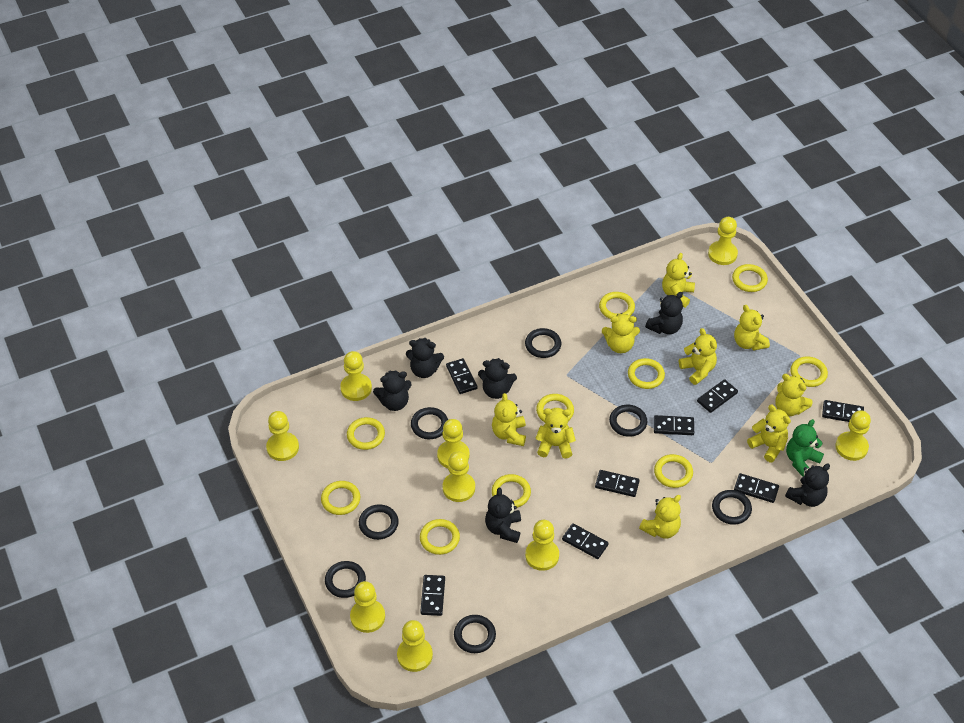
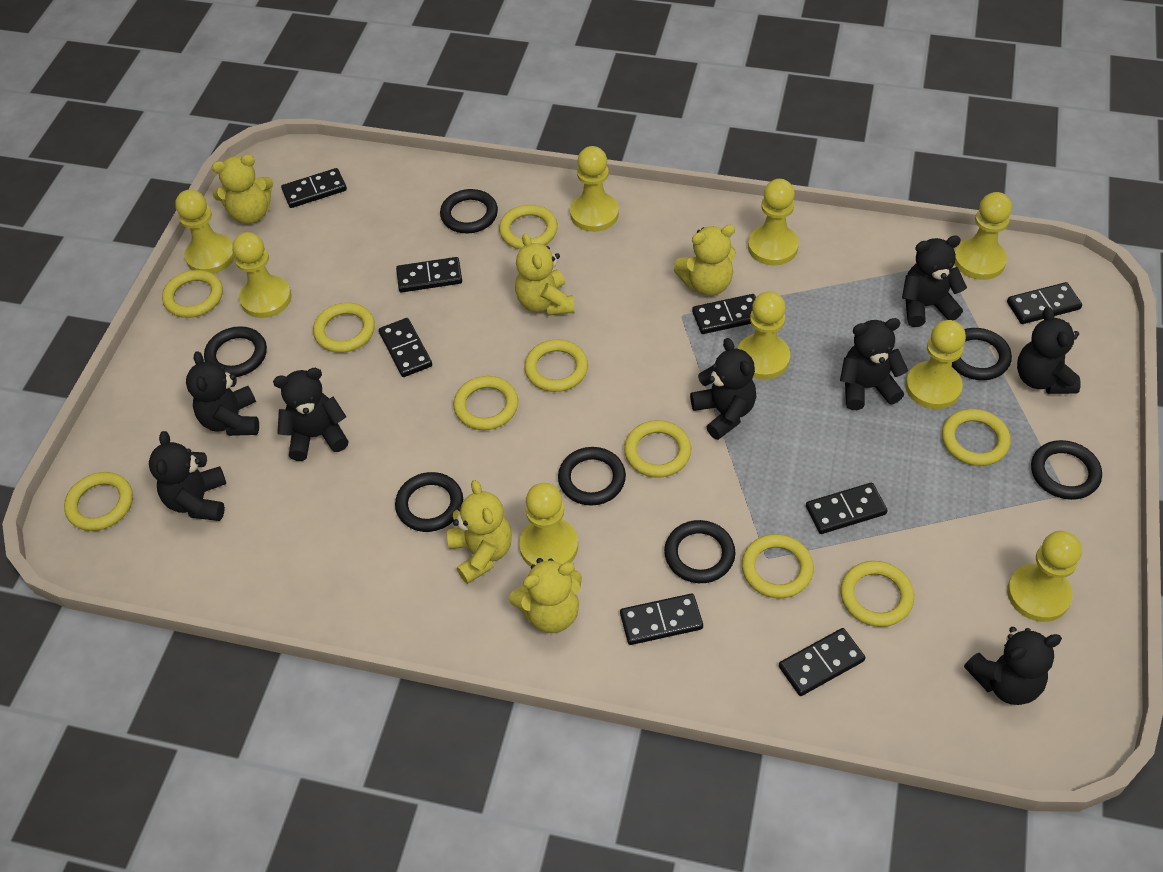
black teddy bear: 6 -> 8
green teddy bear: 1 -> 0
yellow teddy bear: 9 -> 5

